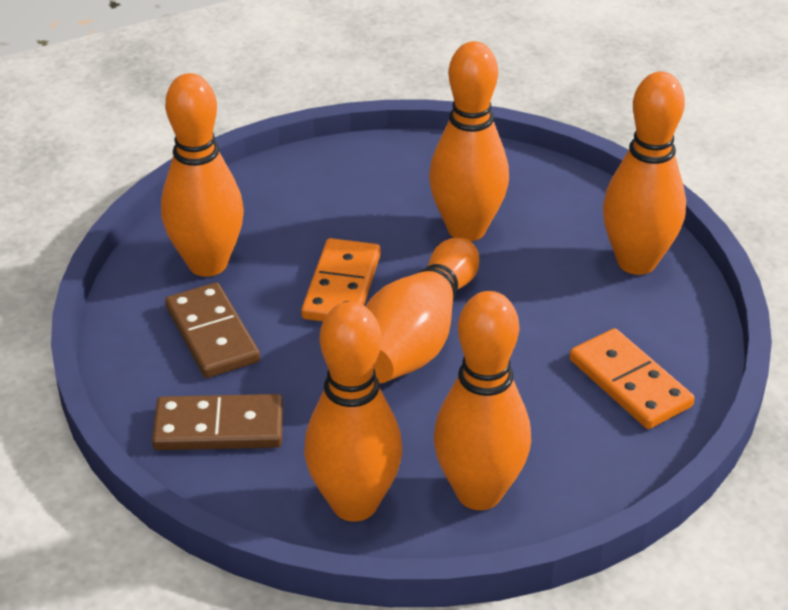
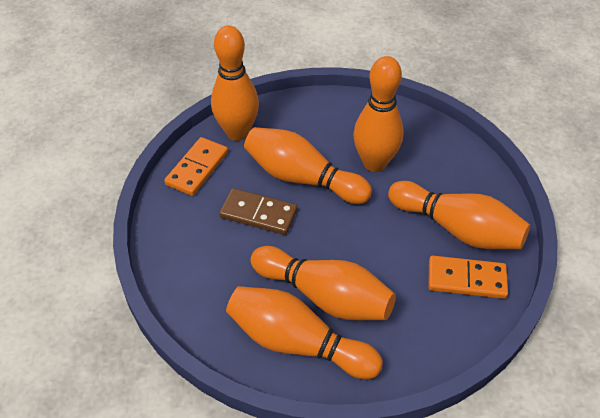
brown domino: 2 -> 1

